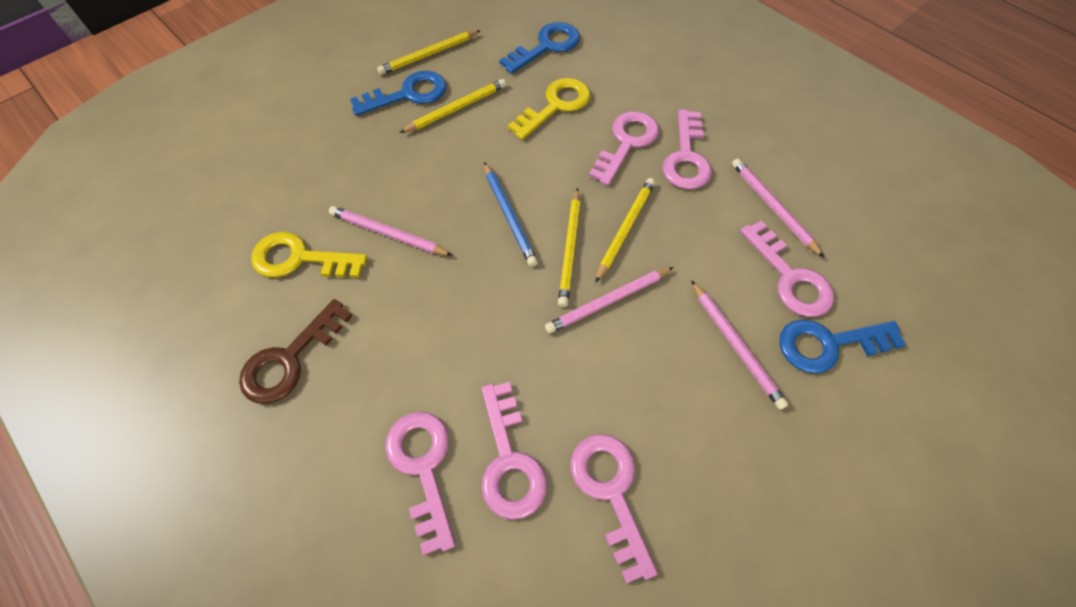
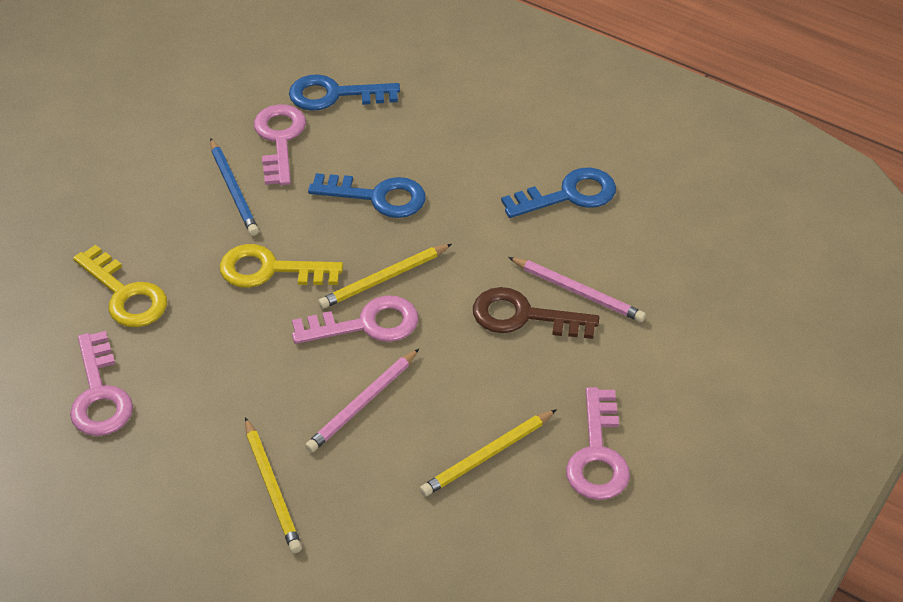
pink key: 6 -> 4
pink pencil: 4 -> 2
yellow pencil: 4 -> 3

